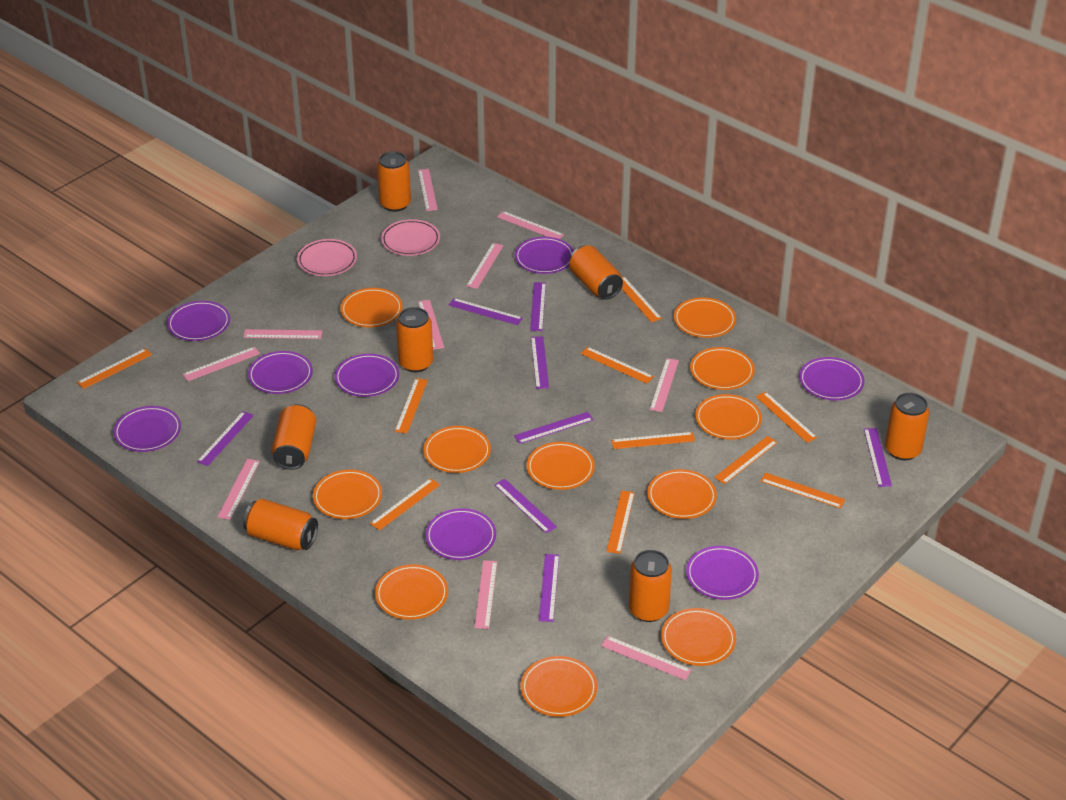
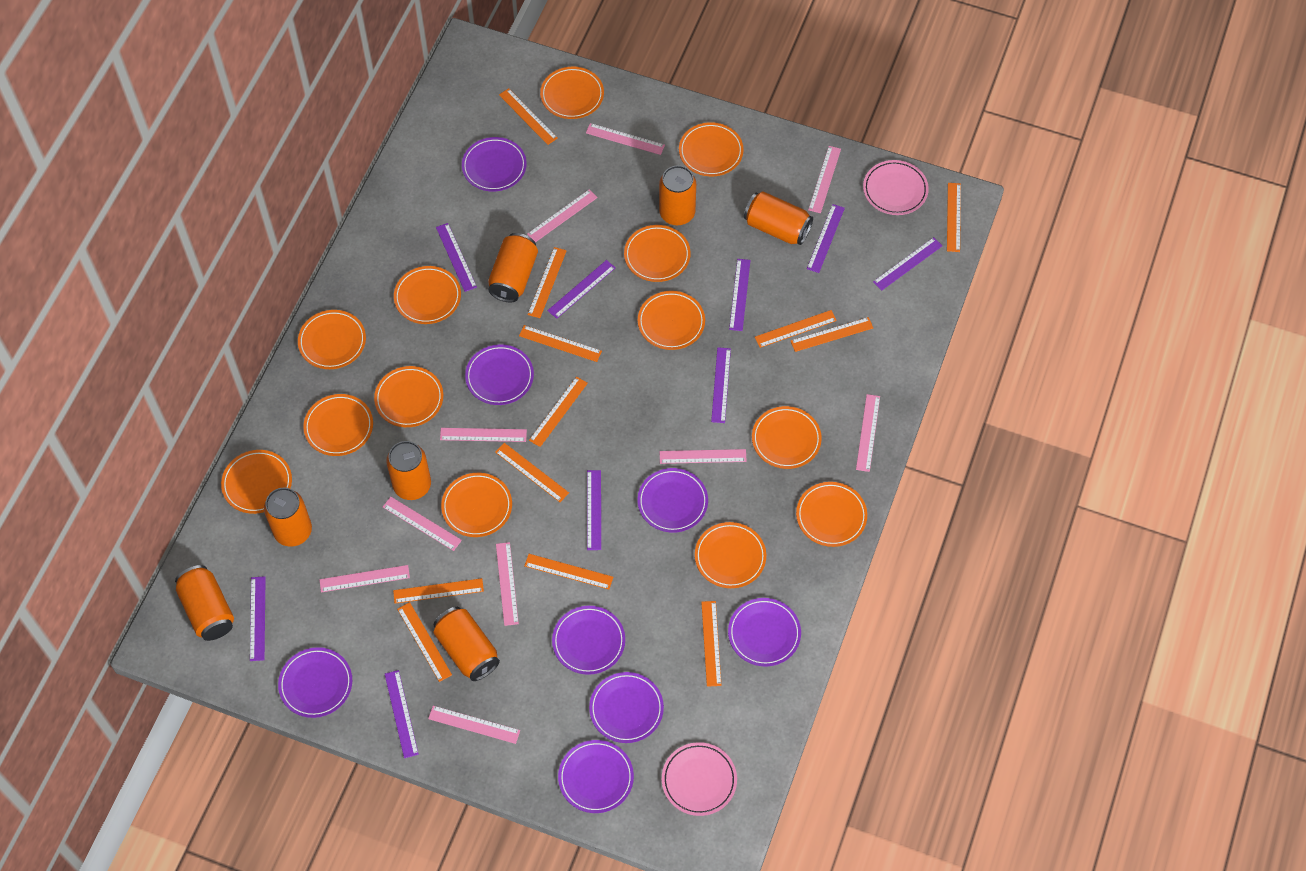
orange plate: 11 -> 13
orange ruler: 10 -> 12
purple ruler: 8 -> 9

